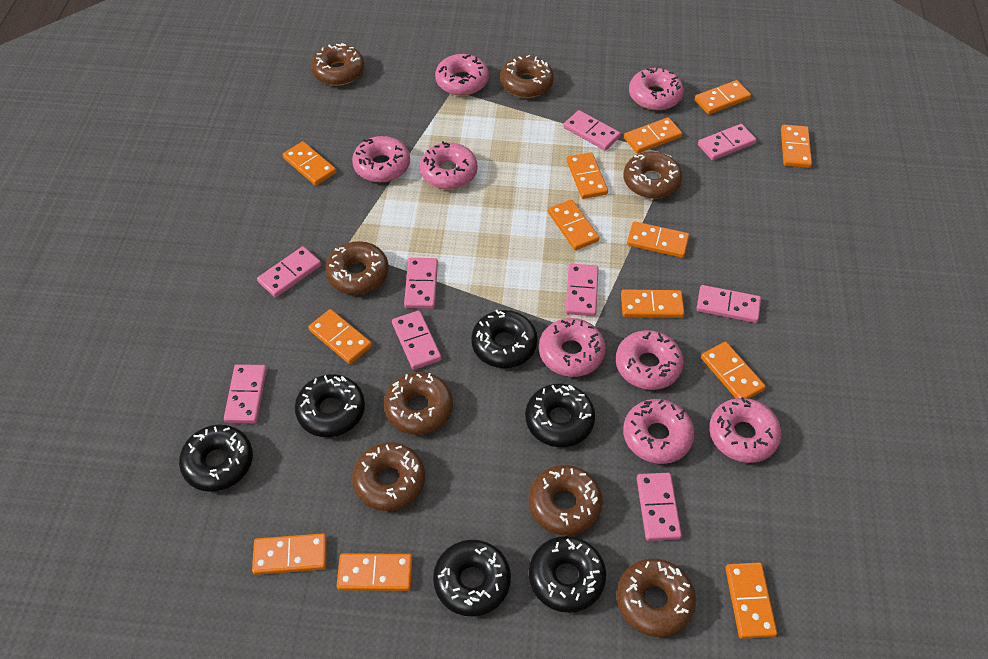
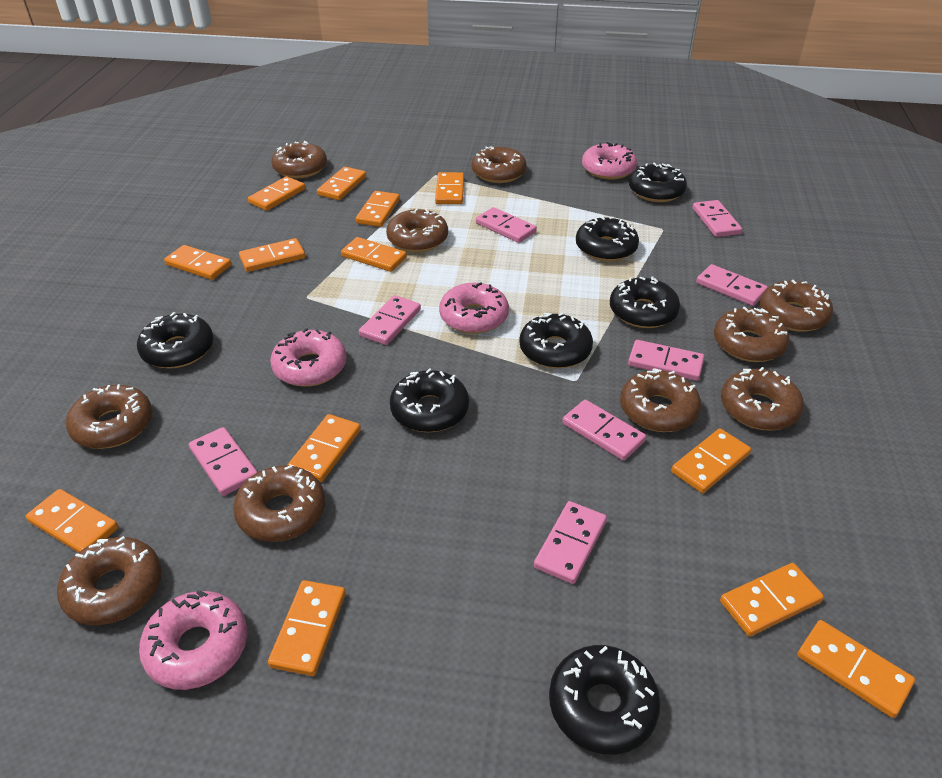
black donut: 6 -> 7
brown donut: 8 -> 10
pink domino: 9 -> 8
pink donut: 8 -> 4

